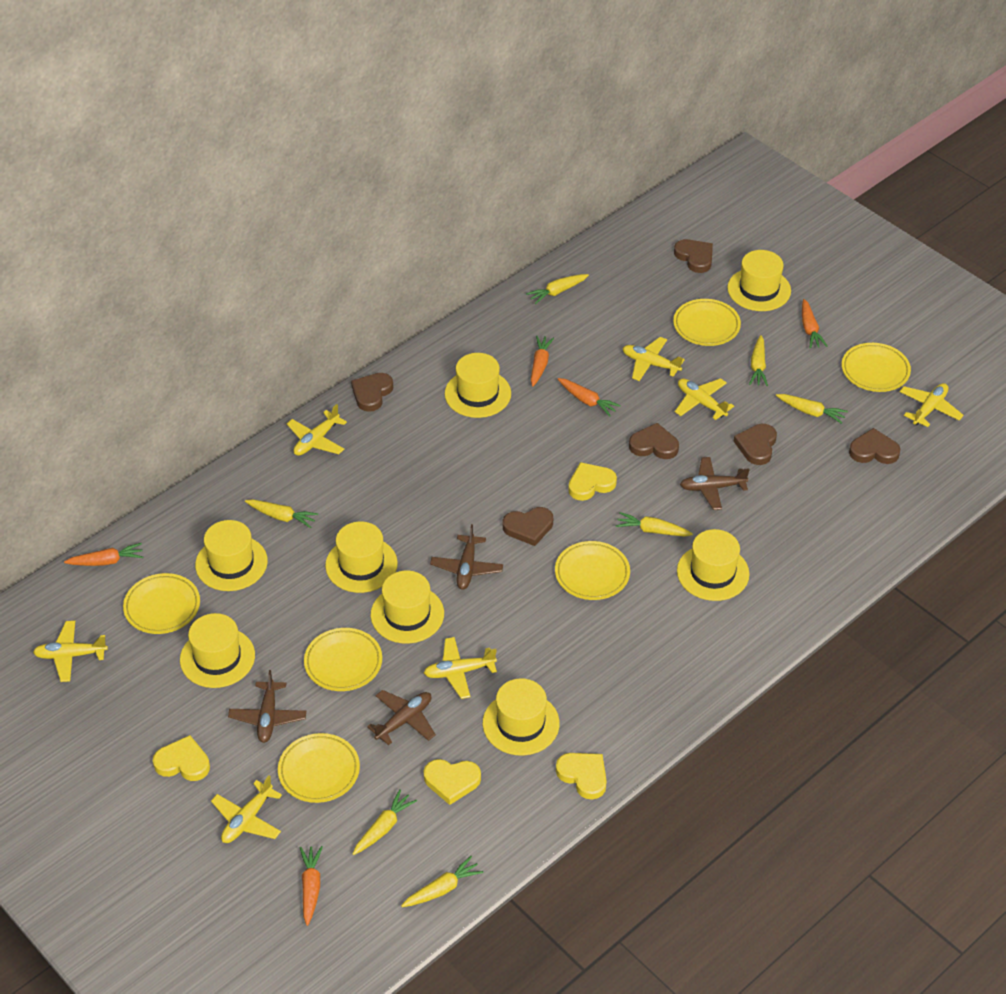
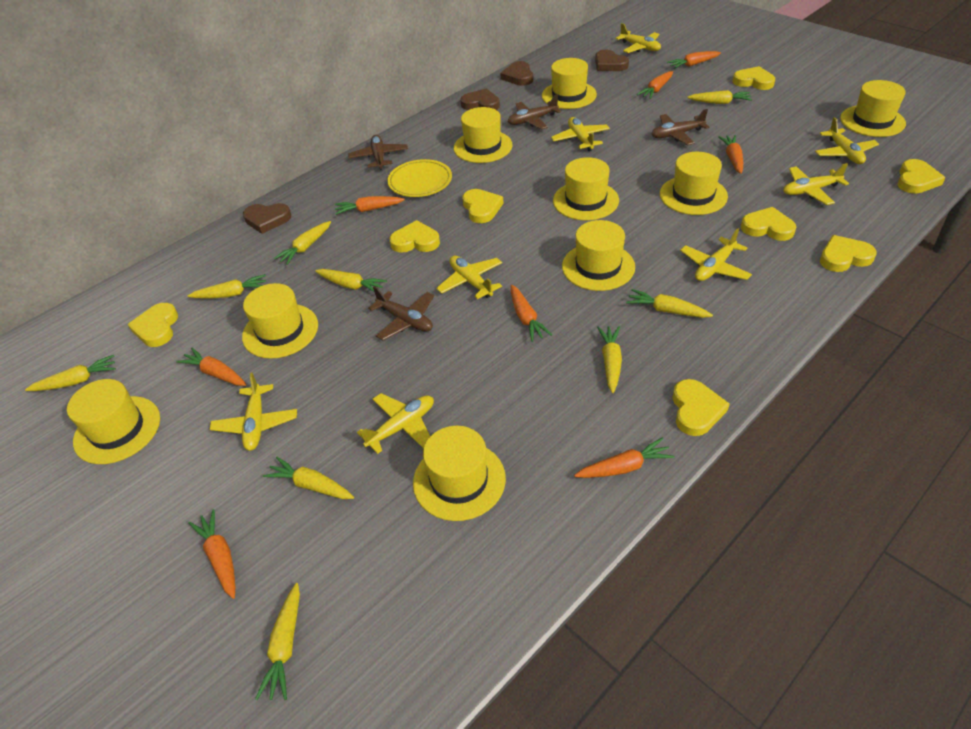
brown heart: 6 -> 4
orange carrot: 5 -> 8
yellow carrot: 7 -> 9
yellow hat: 8 -> 9
yellow heart: 4 -> 8
yellow plane: 7 -> 8
yellow plate: 6 -> 1

